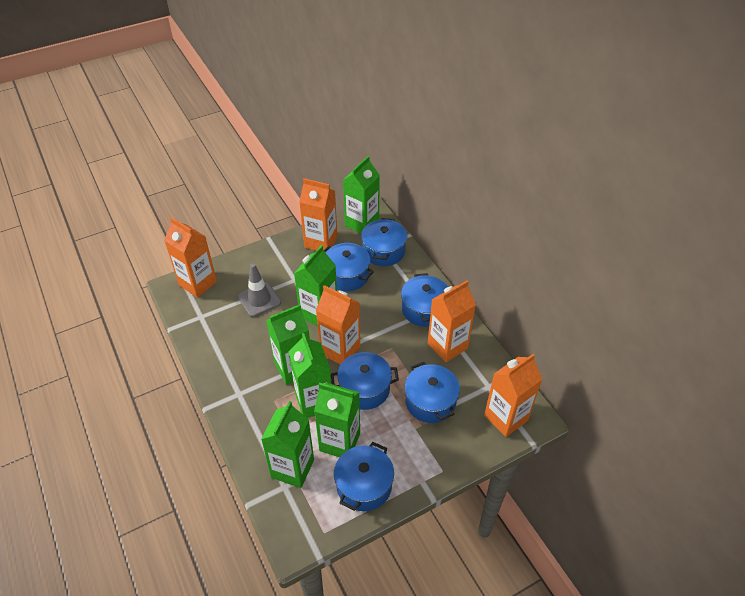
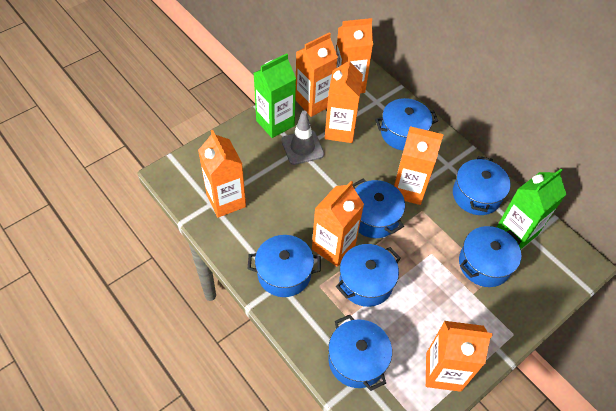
blue pot: 6 -> 7
green carton: 6 -> 2
orange carton: 5 -> 7

